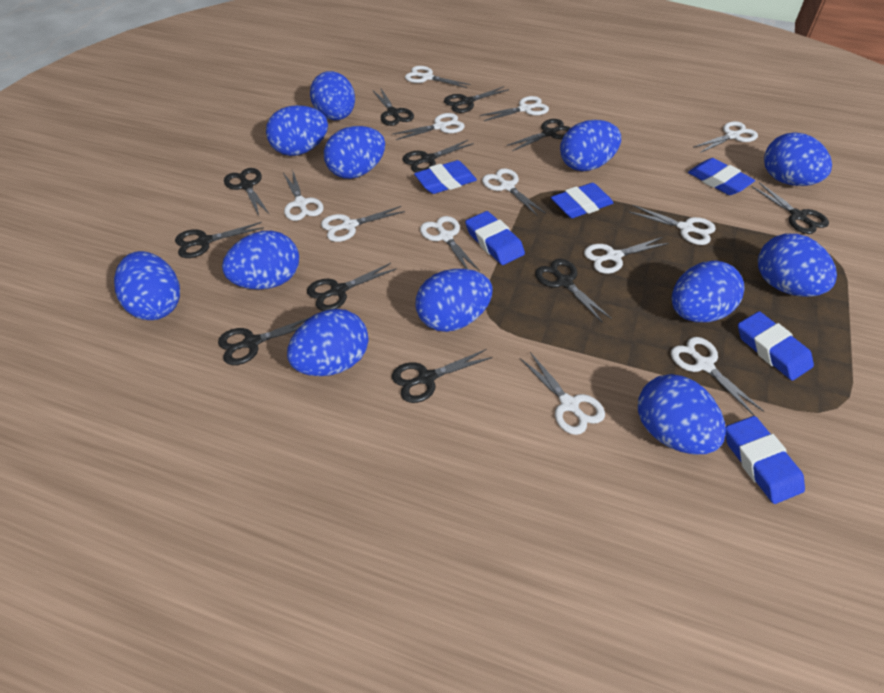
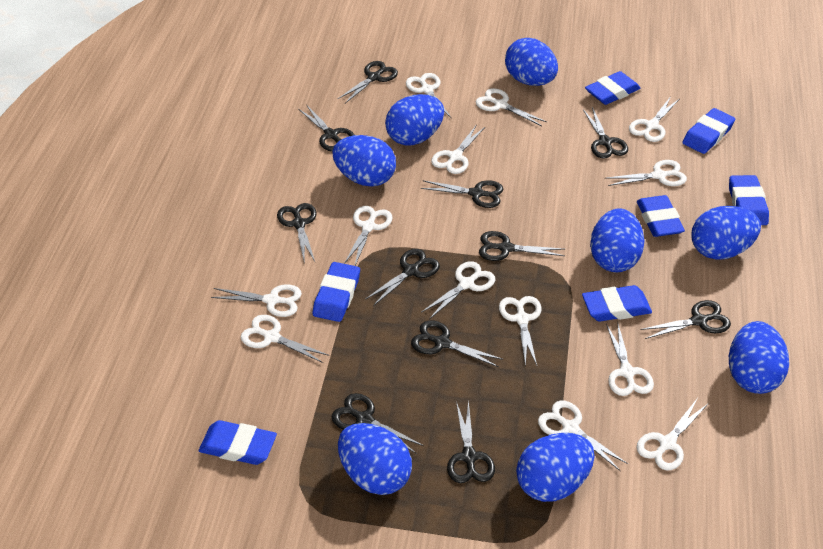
blue egg: 12 -> 8
blue eraser: 6 -> 7
white scissors: 12 -> 13

